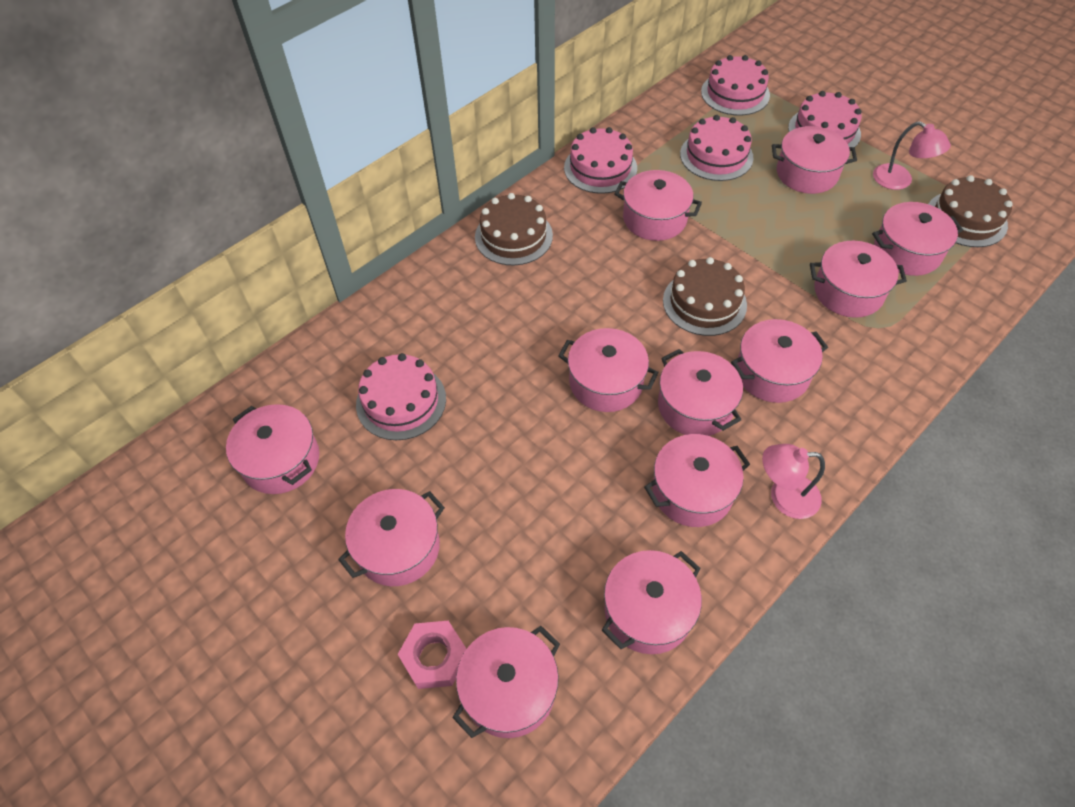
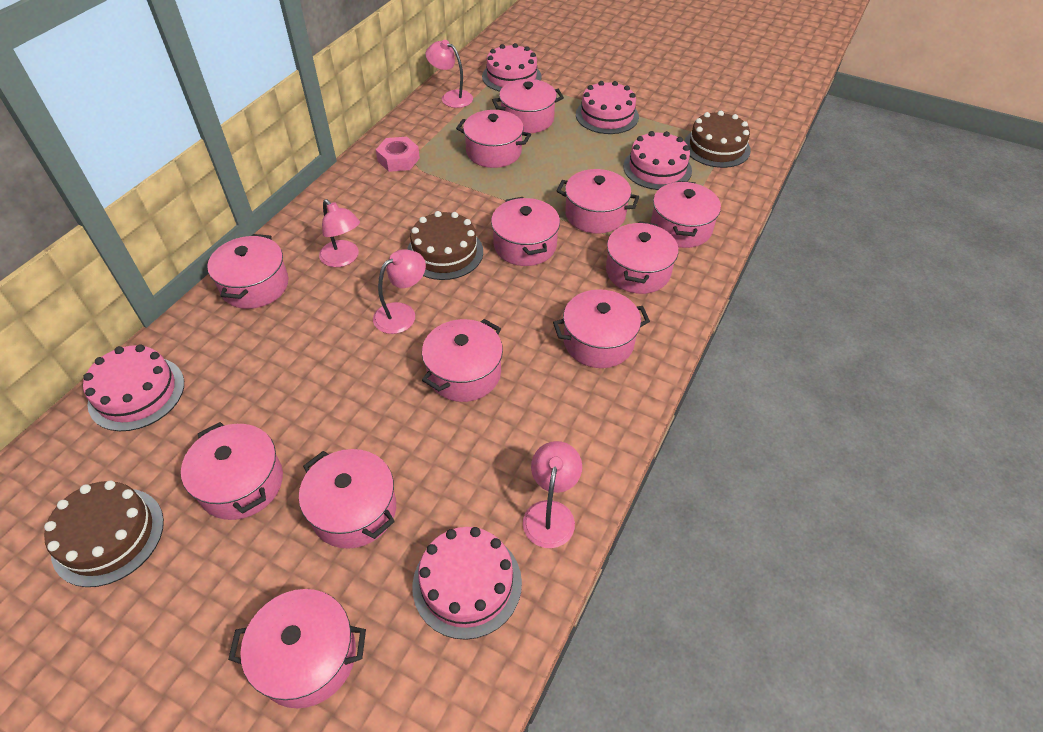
pink lamp: 2 -> 4

